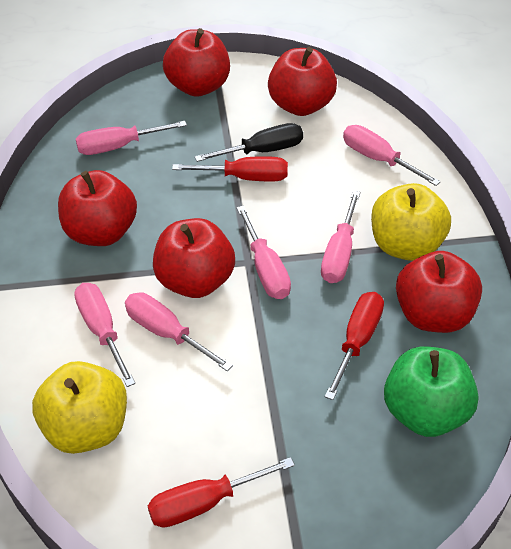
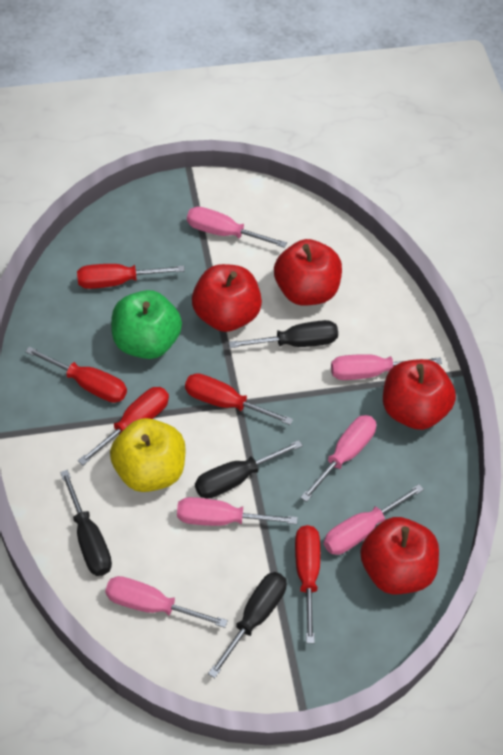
black screwdriver: 1 -> 4
red apple: 5 -> 4
red screwdriver: 3 -> 5
yellow apple: 2 -> 1

